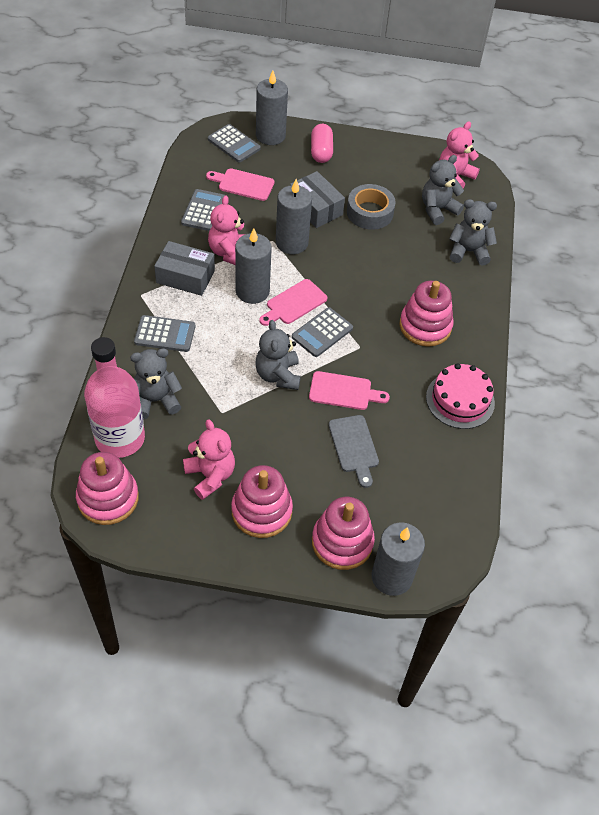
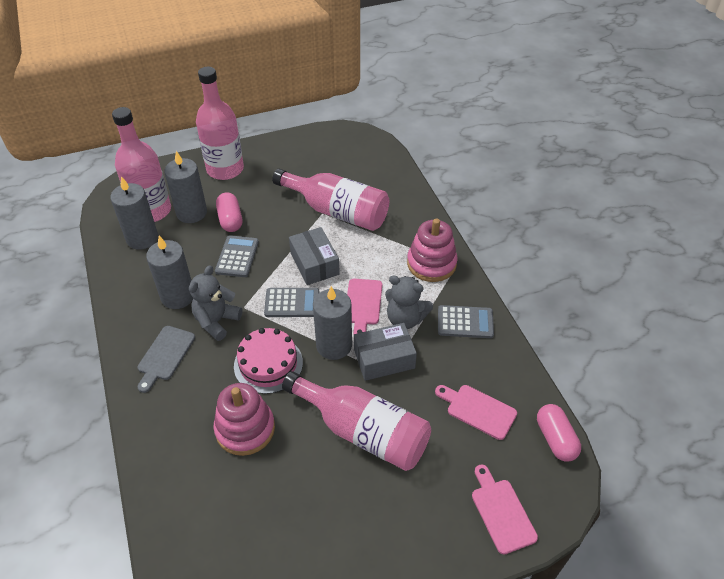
grey calculator: 4 -> 3
grey tape: 1 -> 0
grey teddy bear: 4 -> 2
pink bottle: 1 -> 4
pink capsule: 1 -> 2
pink stacking toy: 4 -> 2
pink teddy bear: 3 -> 0

